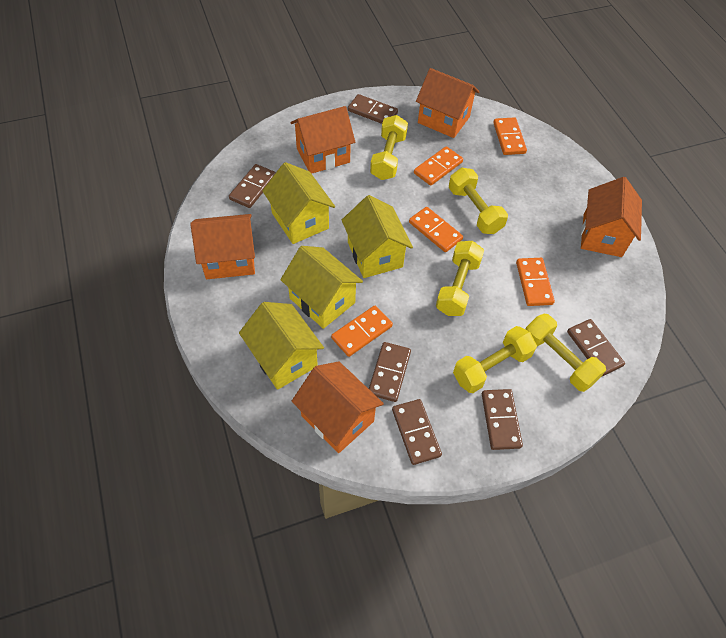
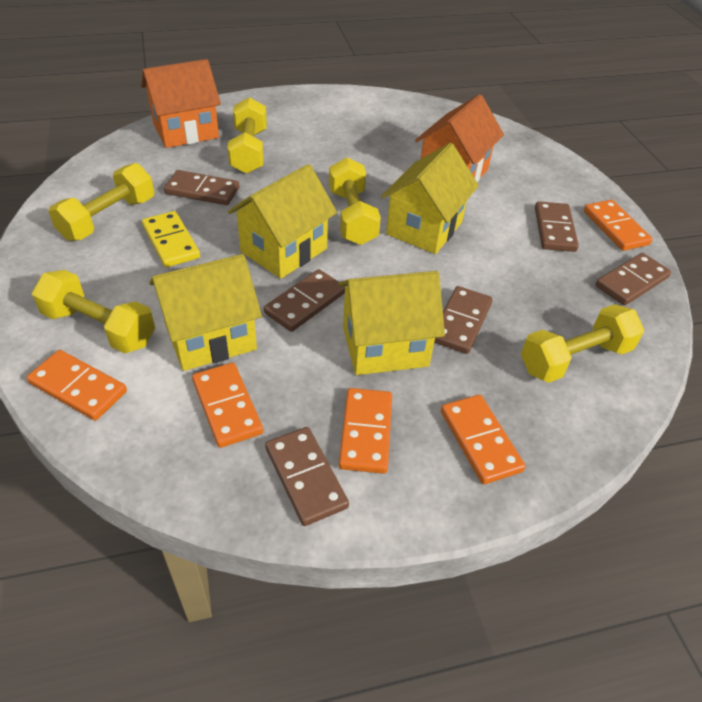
orange house: 5 -> 2
yellow domino: 0 -> 1

